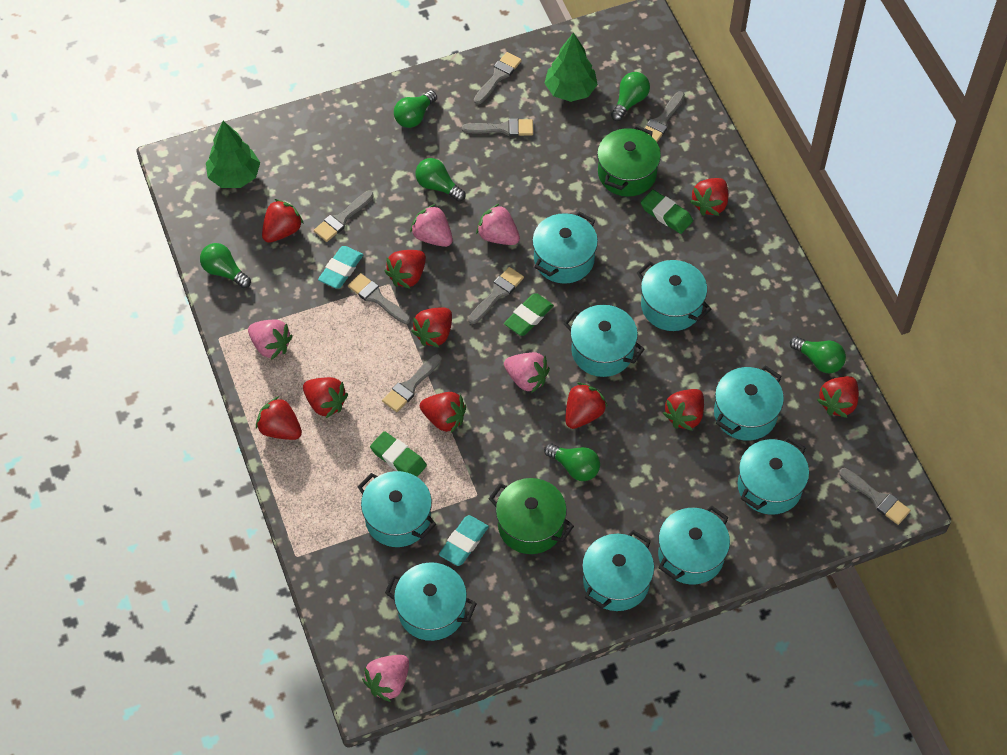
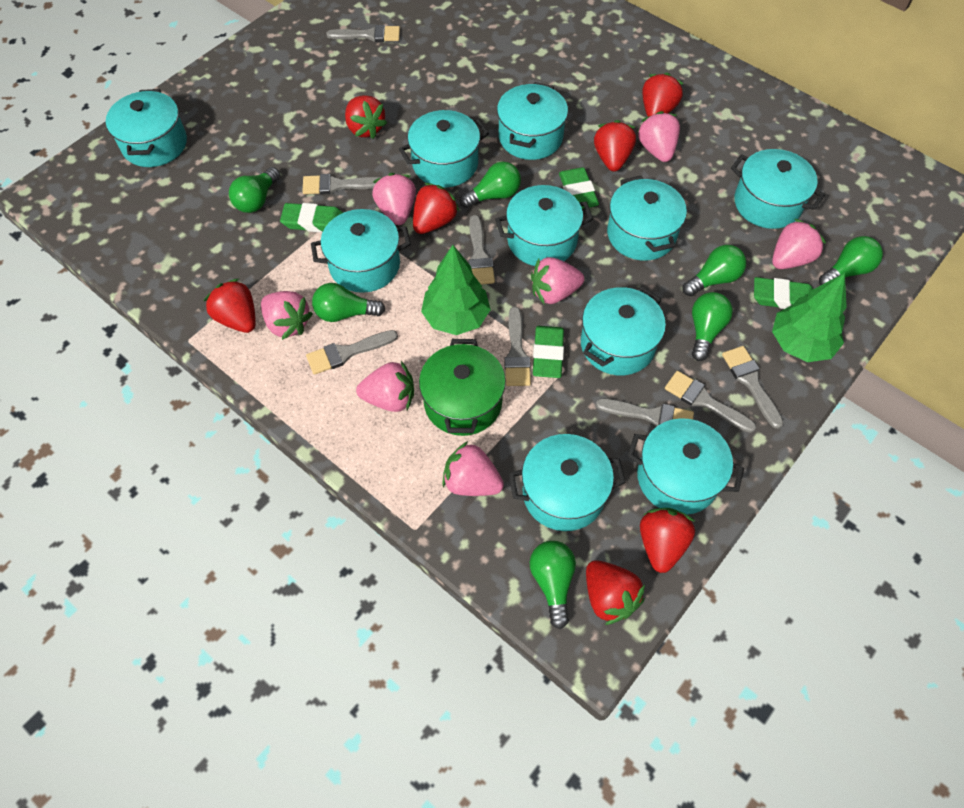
green eraser: 3 -> 4
green light bulb: 6 -> 7
green pot: 2 -> 1
pink strawberry: 5 -> 7
red strawberry: 10 -> 7
turquoise eraser: 2 -> 0
turquoise pot: 9 -> 10

